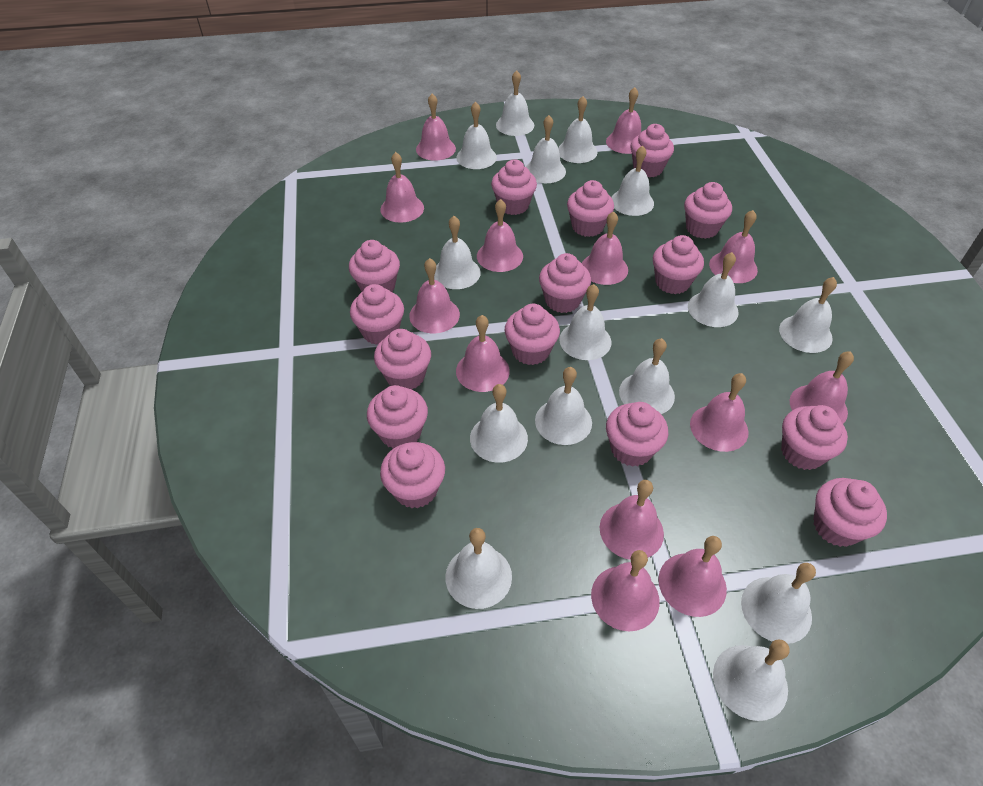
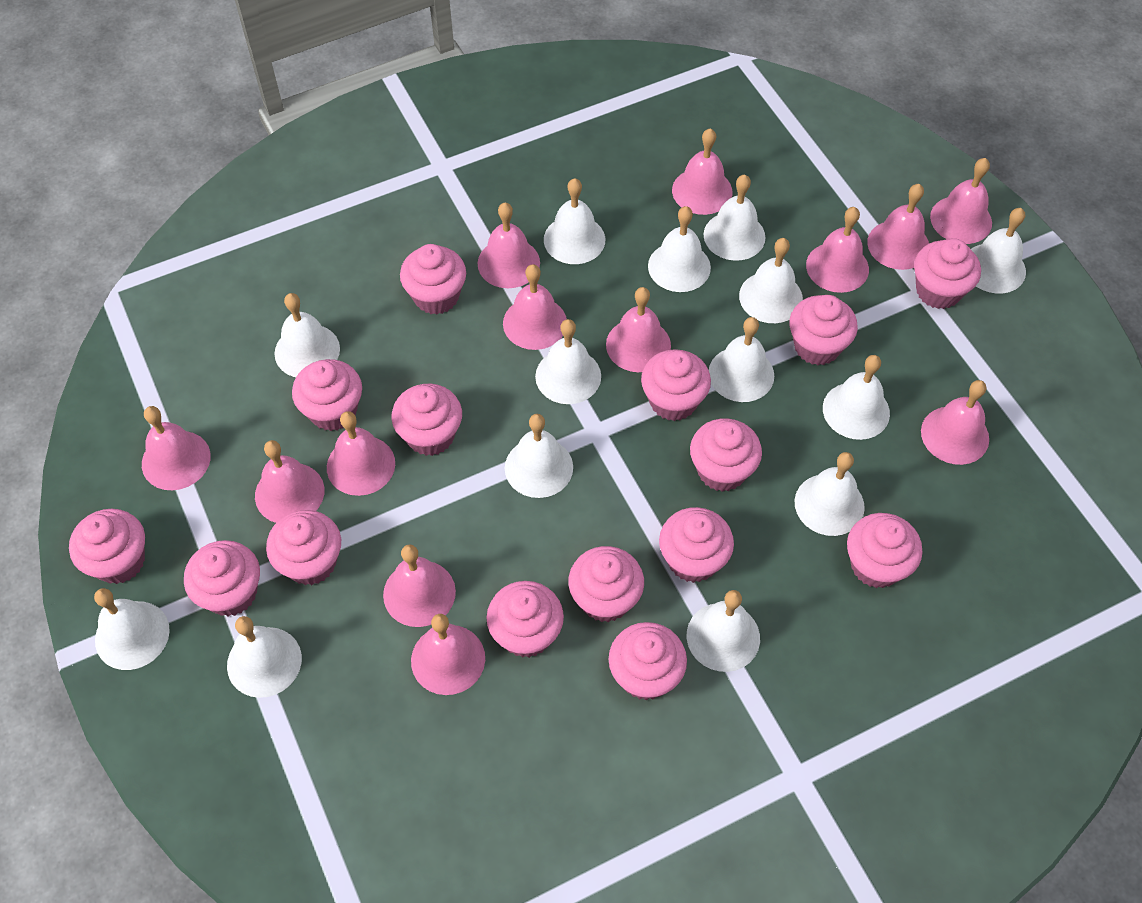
white bell: 15 -> 14

